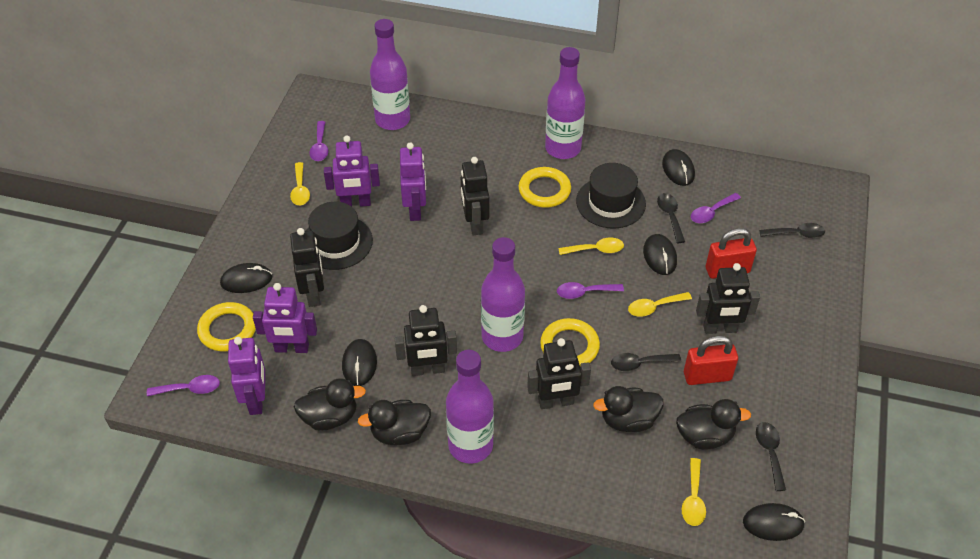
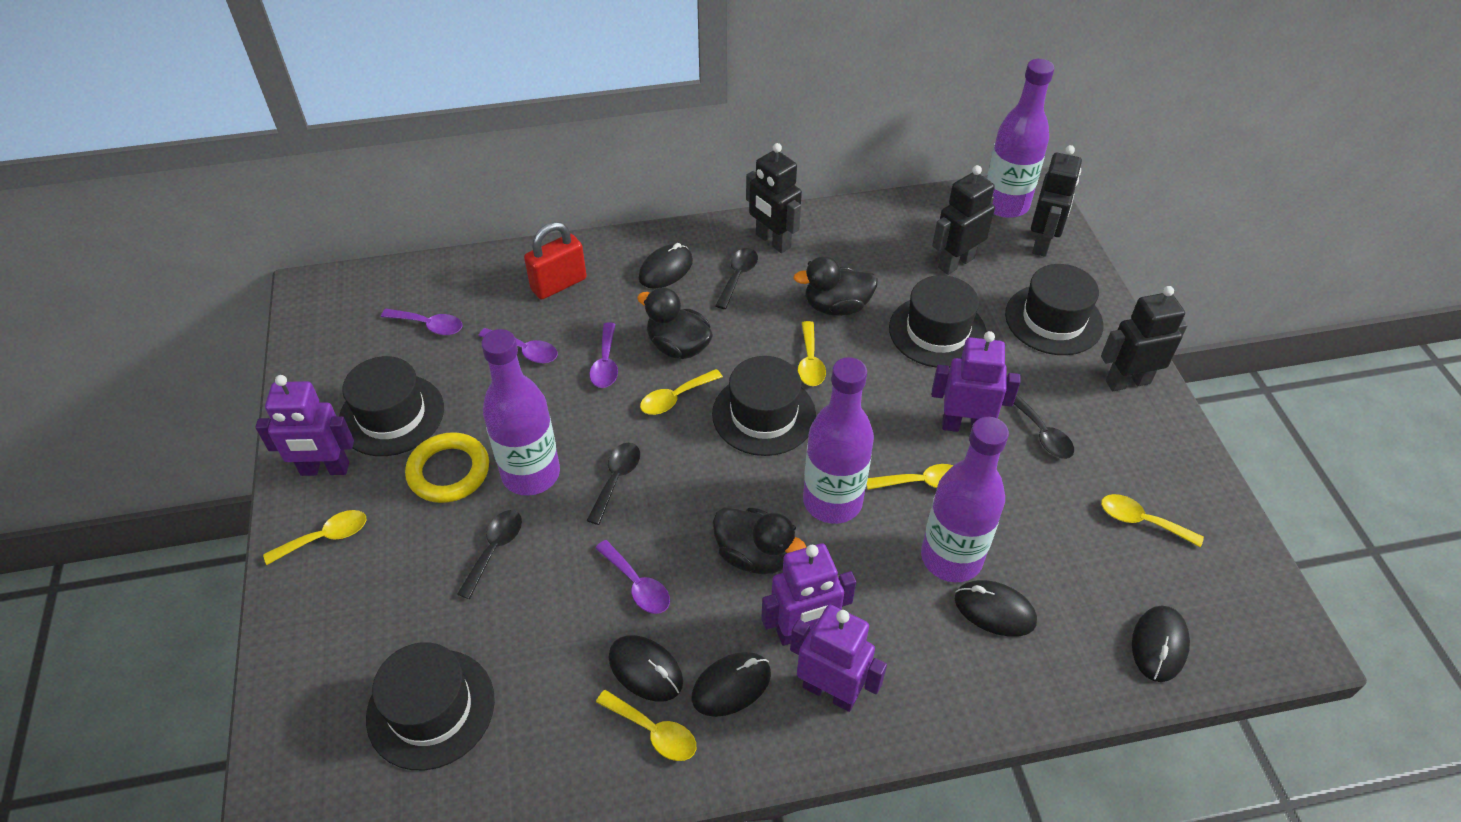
black duck: 4 -> 3
black hat: 2 -> 5
black robot: 5 -> 4
red padlock: 2 -> 1
yellow ring: 3 -> 1
yellow spoon: 4 -> 6

